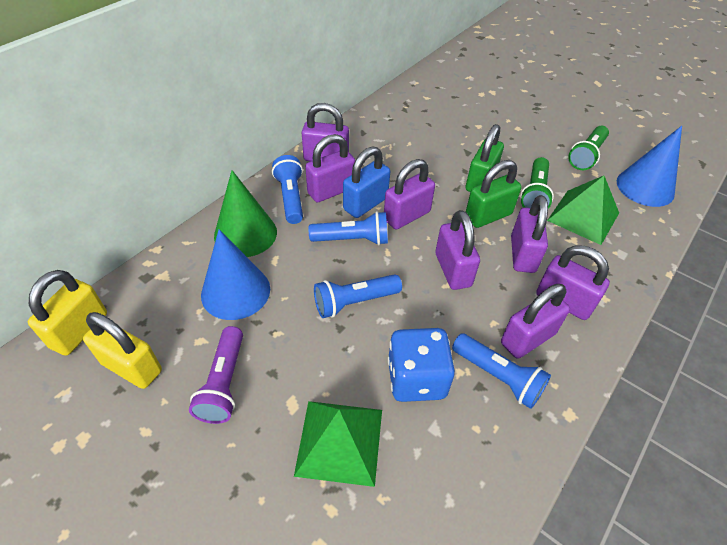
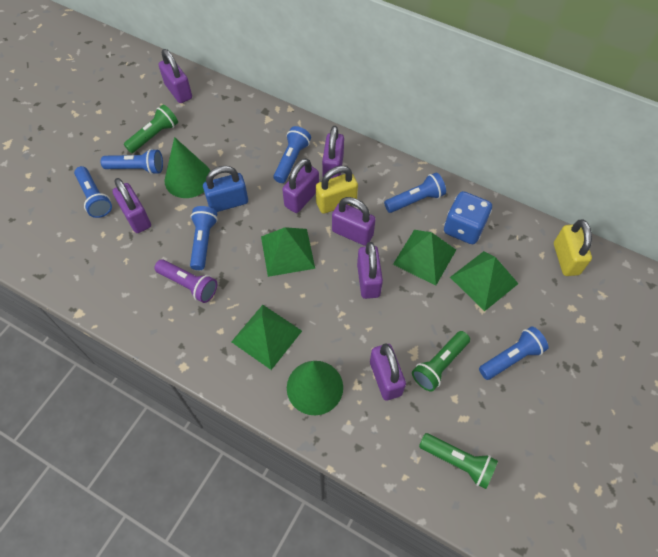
blue cone: 2 -> 0
blue flashlight: 4 -> 6
green cone: 1 -> 2
green flashlight: 2 -> 3
green padlock: 2 -> 0
green pyramid: 2 -> 4

